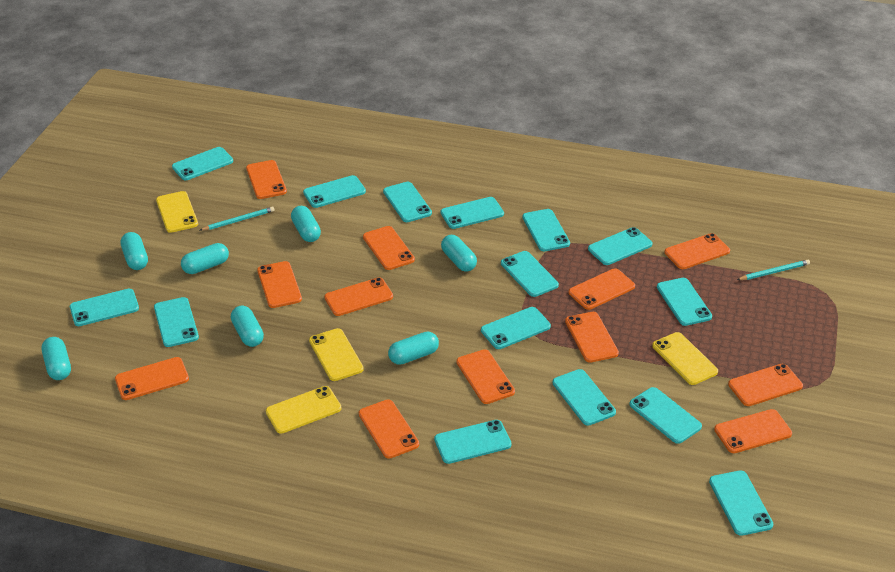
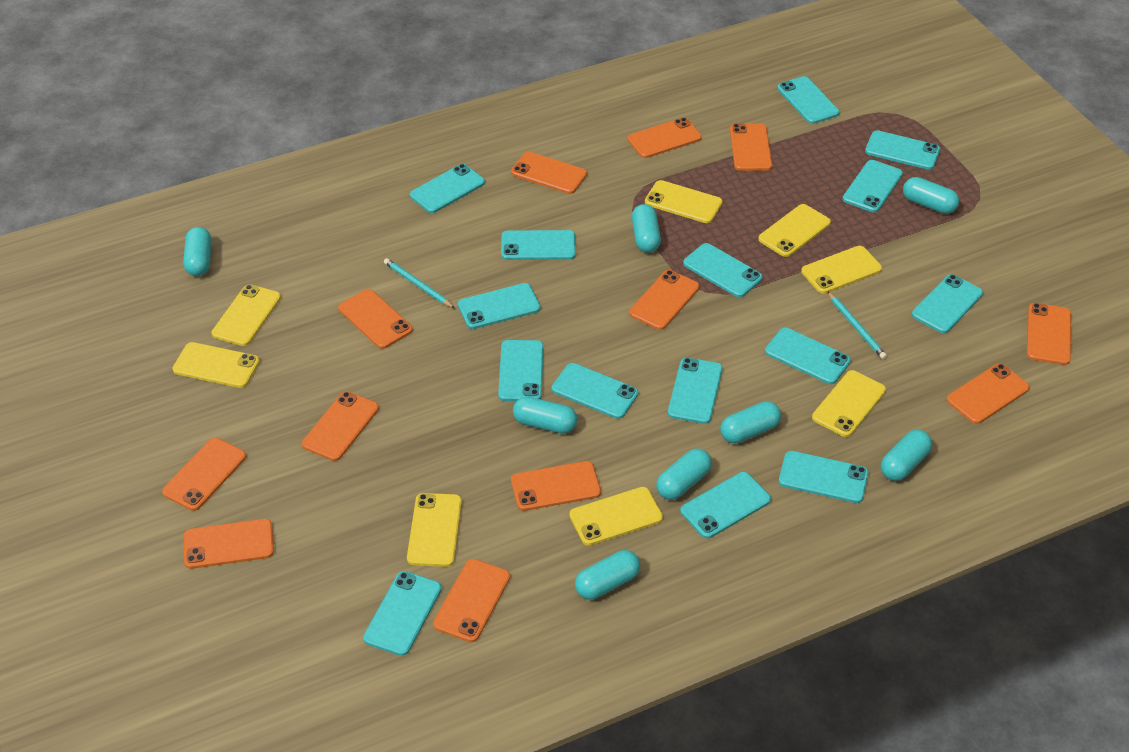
turquoise capsule: 7 -> 8
yellow phone: 4 -> 8

